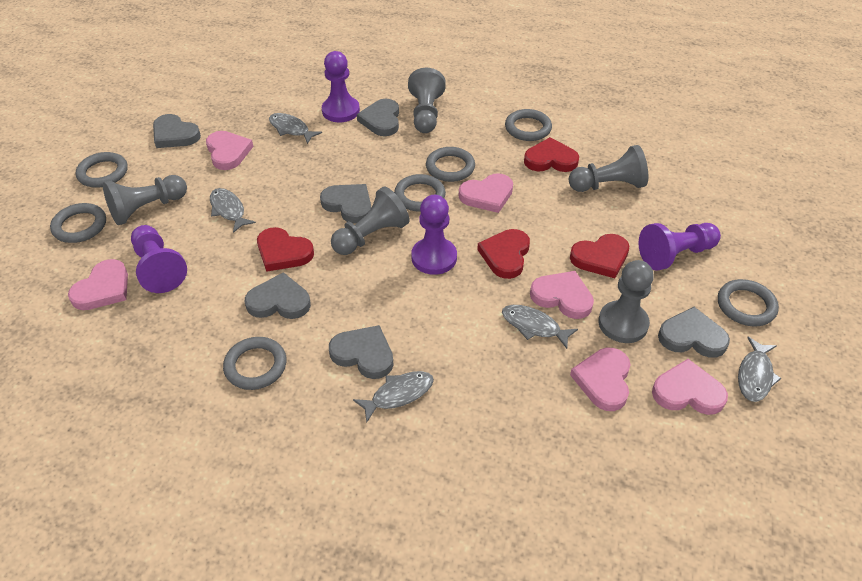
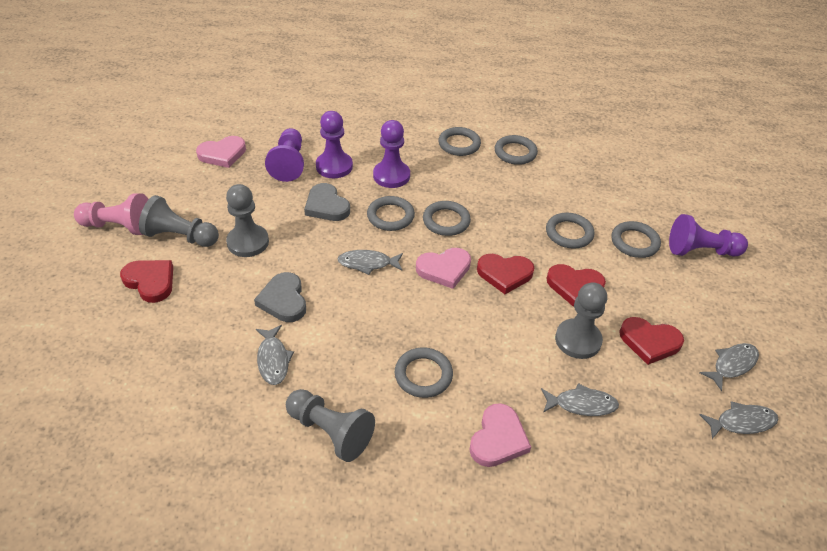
grey heart: 6 -> 2
grey pawn: 5 -> 4
pink heart: 6 -> 3
pink pawn: 0 -> 1

